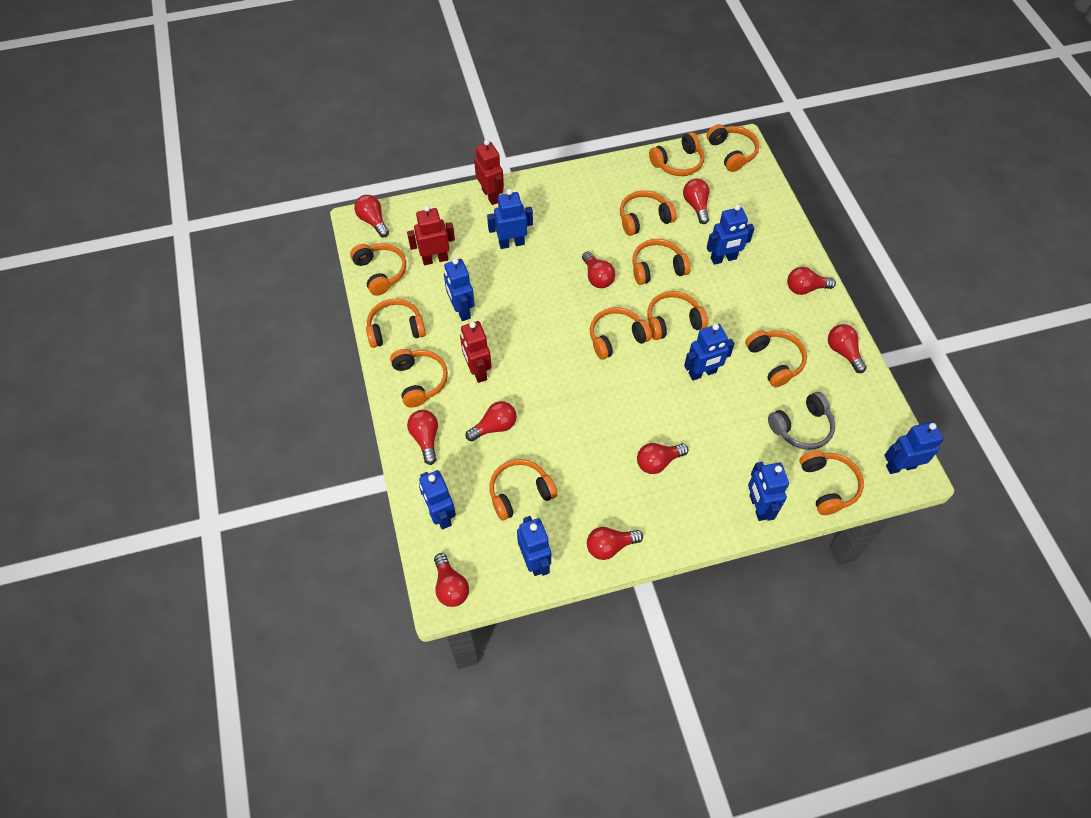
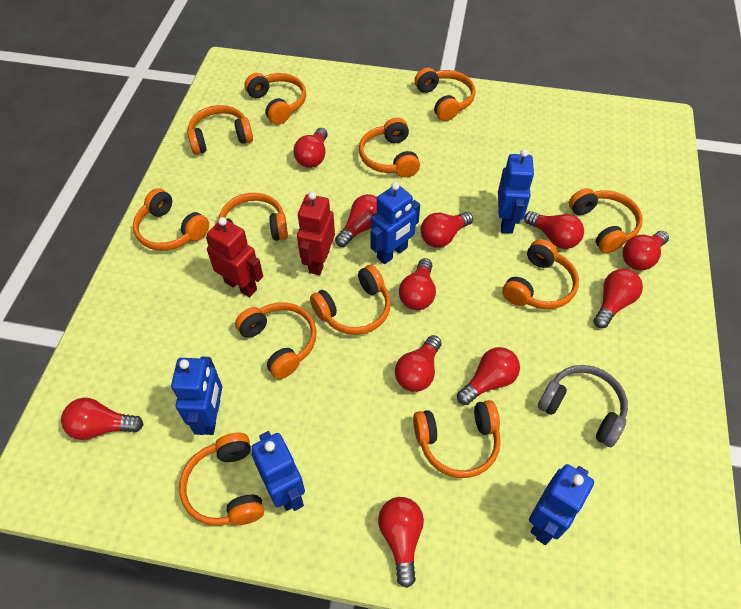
blue robot: 8 -> 5
red light bulb: 10 -> 11
red robot: 3 -> 2

